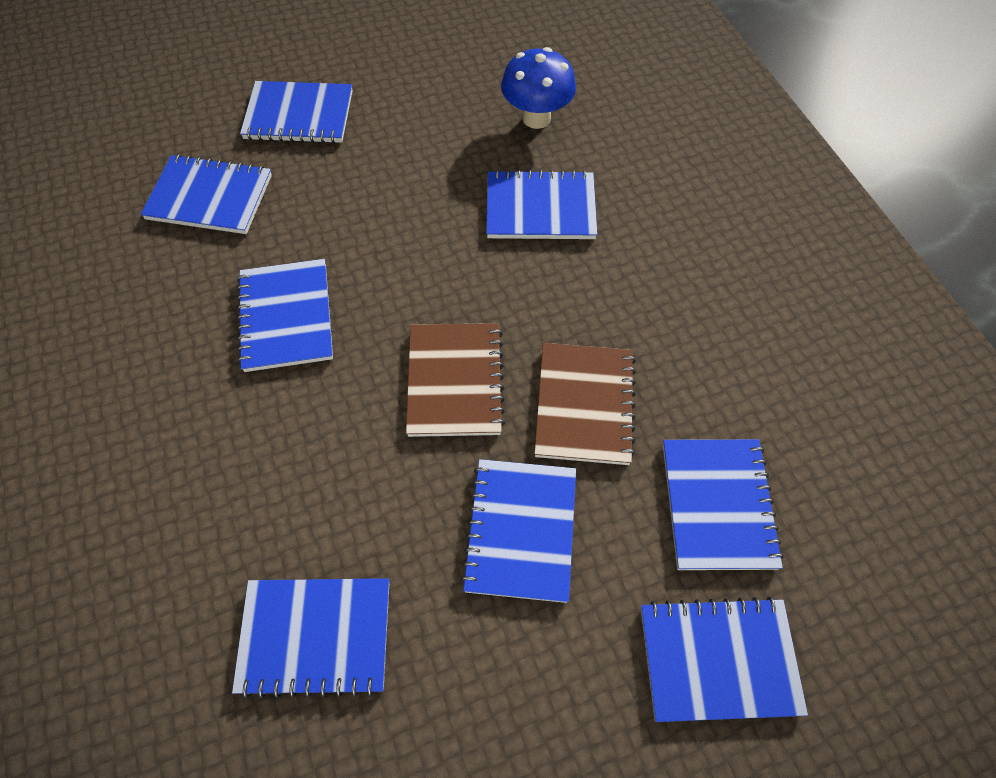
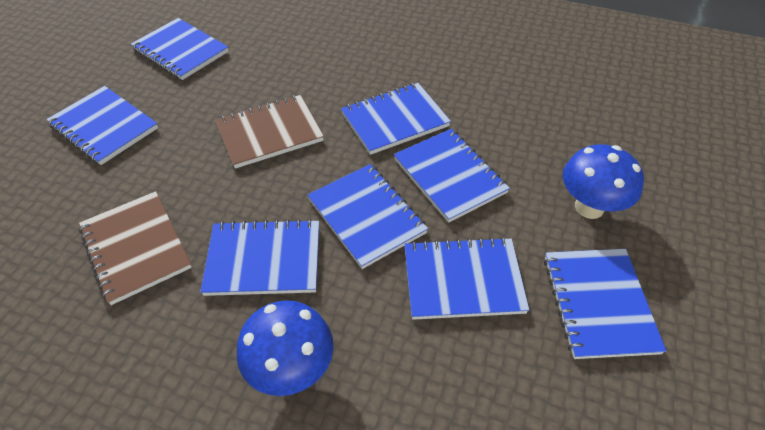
blue mushroom: 1 -> 2

